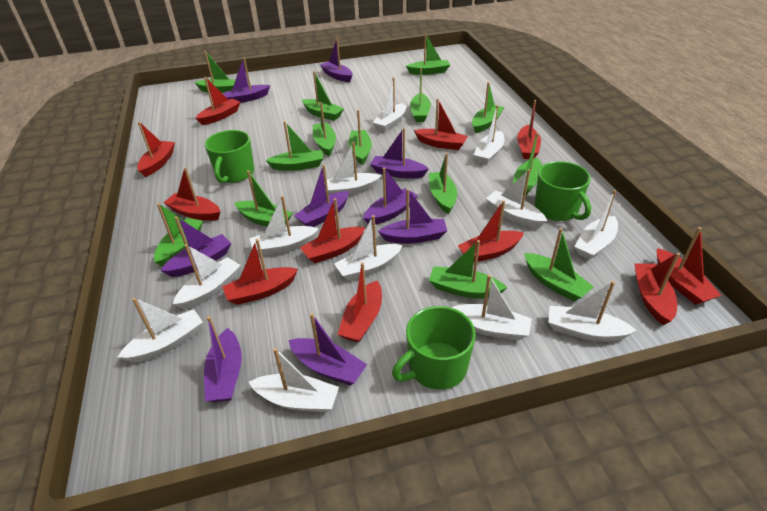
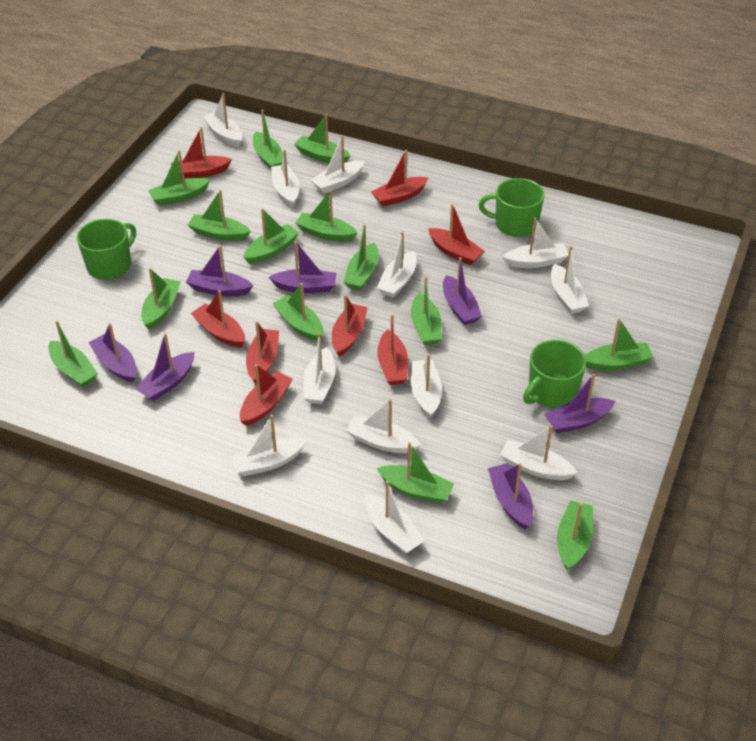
purple boat: 9 -> 7
red boat: 11 -> 8

